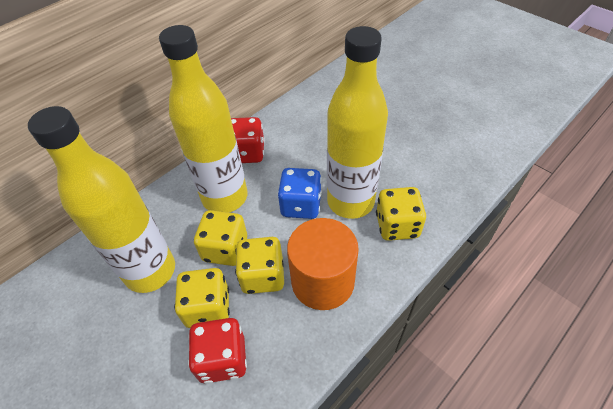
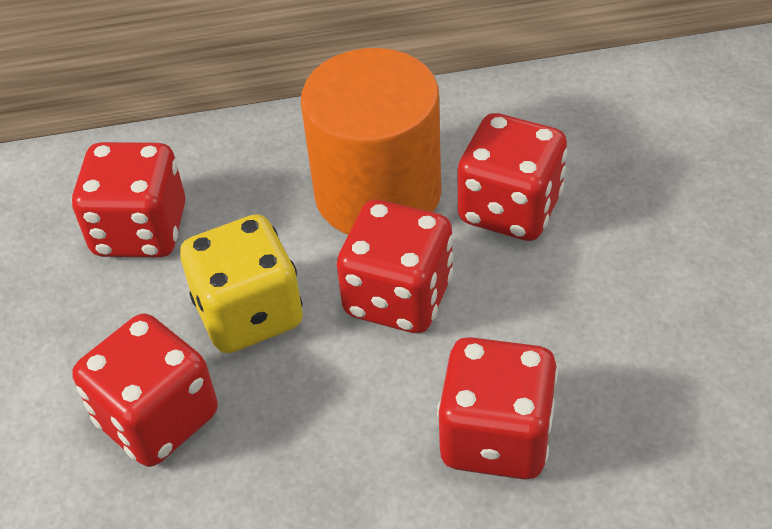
blue dice: 1 -> 0
red dice: 2 -> 5
yellow bottle: 3 -> 0
yellow dice: 4 -> 1

